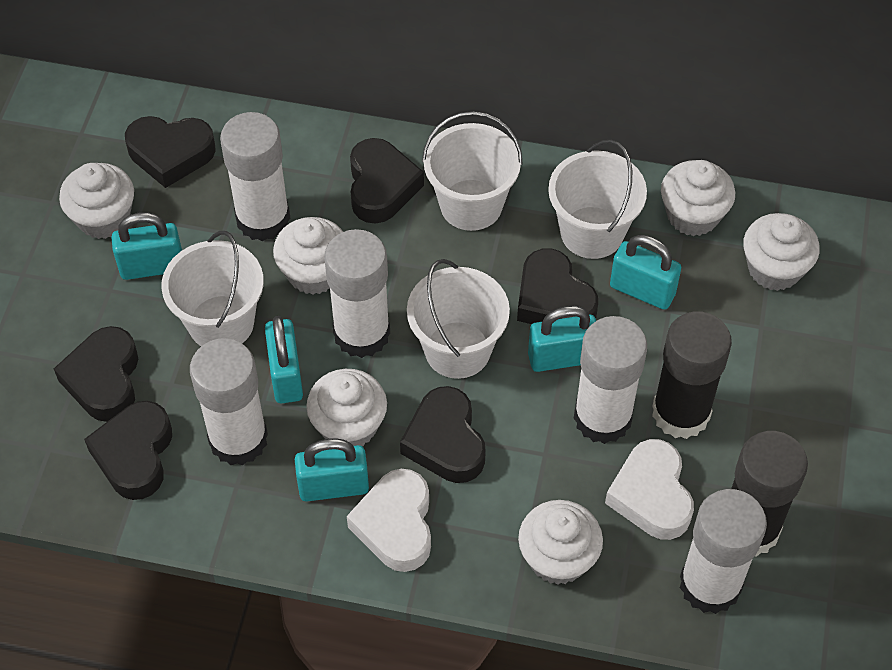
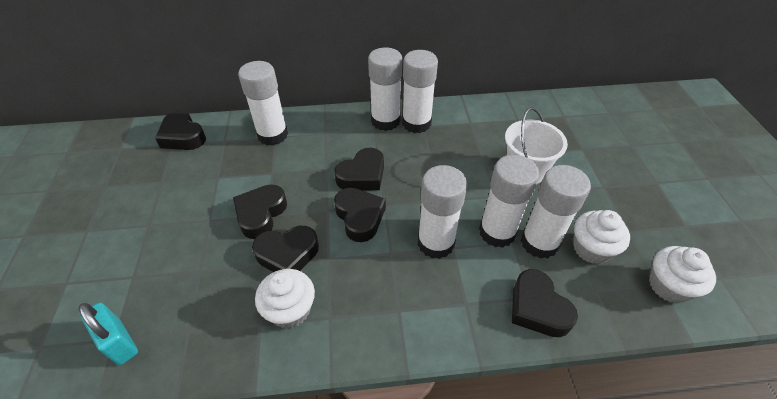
black glue stick: 2 -> 0
turquoise padlock: 5 -> 1
white bucket: 4 -> 1
white cupcake: 6 -> 3
white glue stick: 5 -> 6
white heart: 2 -> 0

